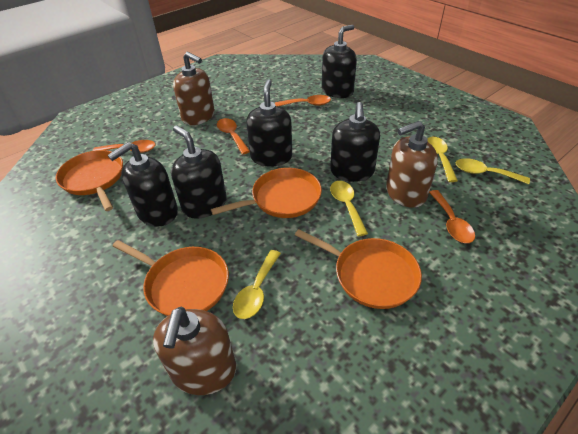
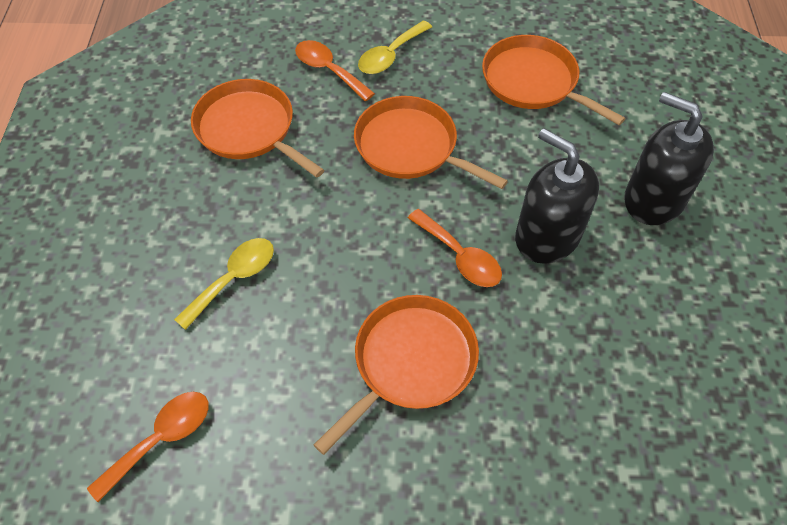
black soap dispenser: 5 -> 2
brown soap dispenser: 3 -> 0
orange spoon: 4 -> 3
yellow spoon: 4 -> 2

